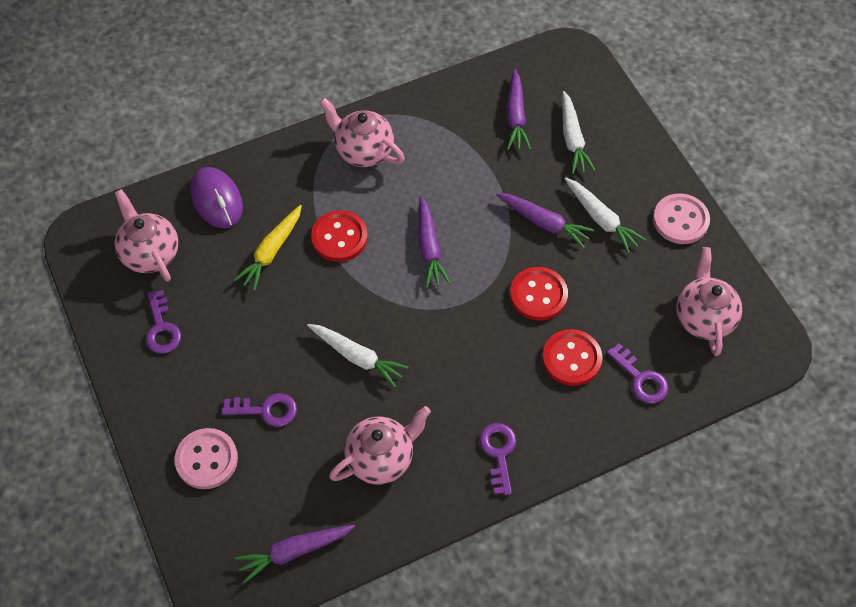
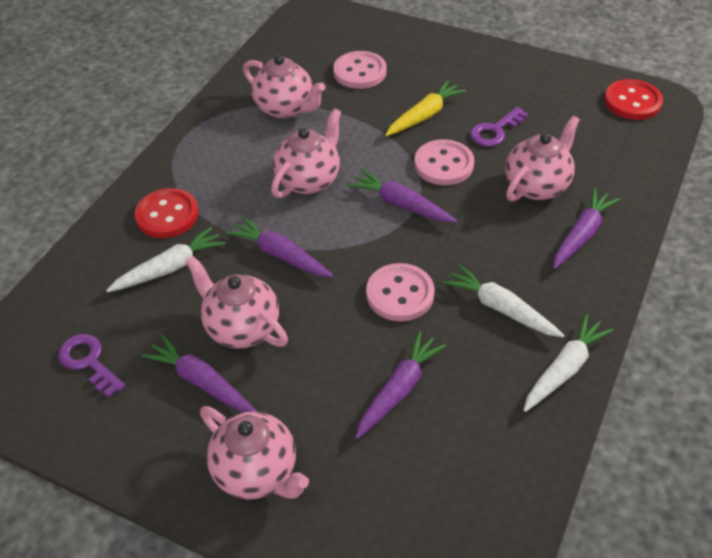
pink button: 2 -> 3
pink teapot: 4 -> 5
purple carrot: 4 -> 5
purple key: 4 -> 2
purple mouse: 1 -> 0
red button: 3 -> 2

